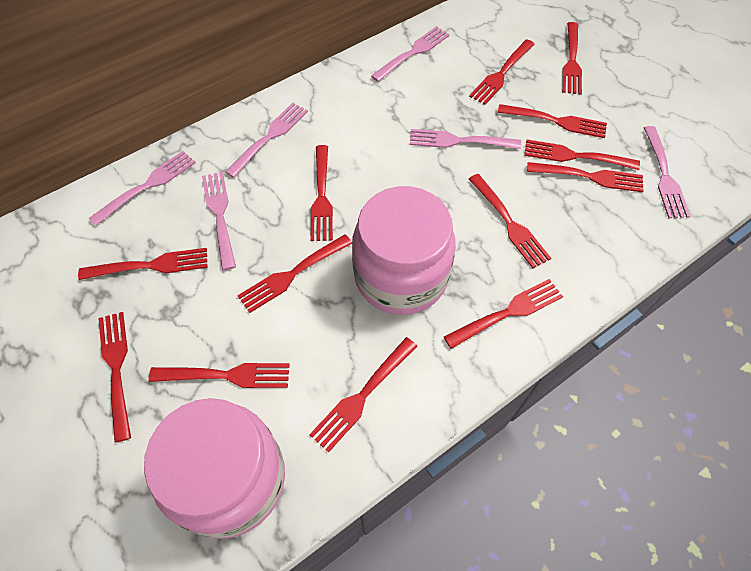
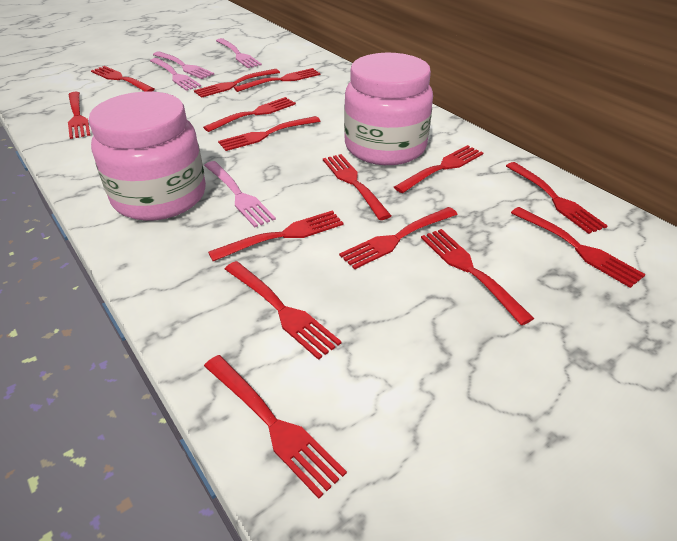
pink fork: 6 -> 4
red fork: 13 -> 15

